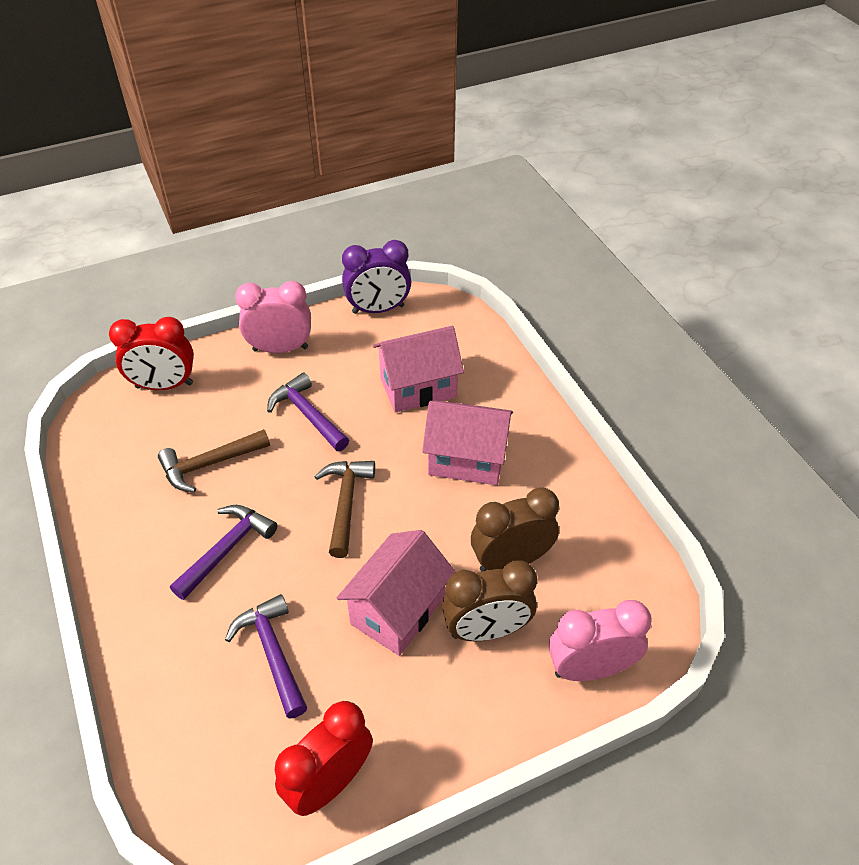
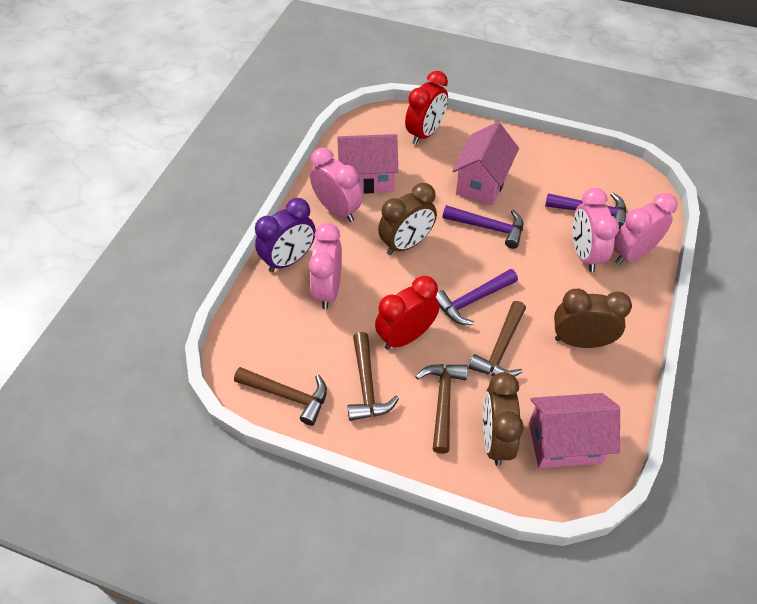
brown clock: 2 -> 3
brown hammer: 2 -> 4
pink clock: 2 -> 4

